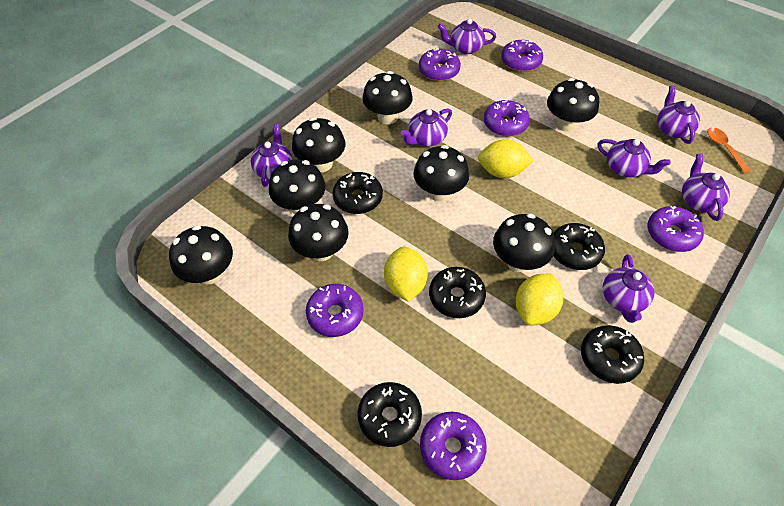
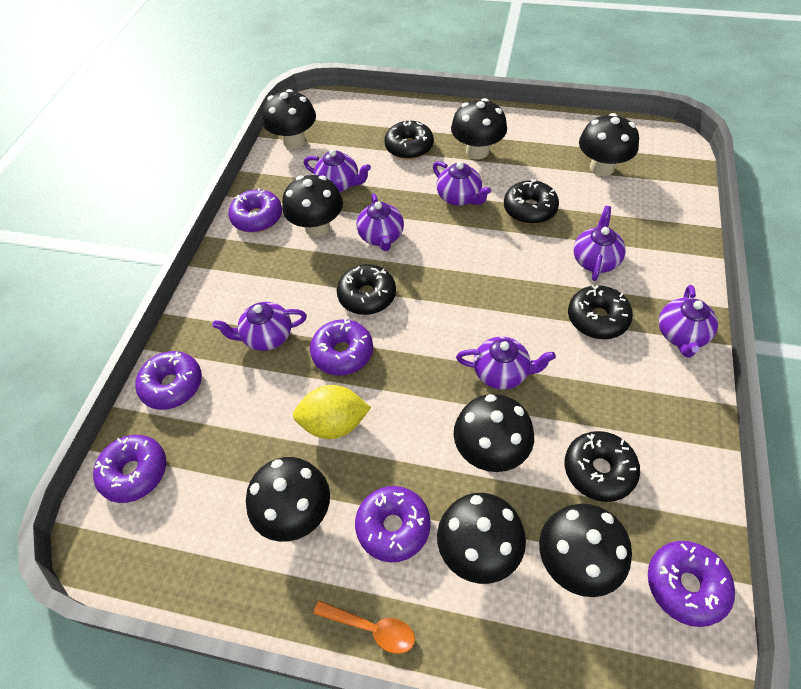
yellow lemon: 3 -> 1

